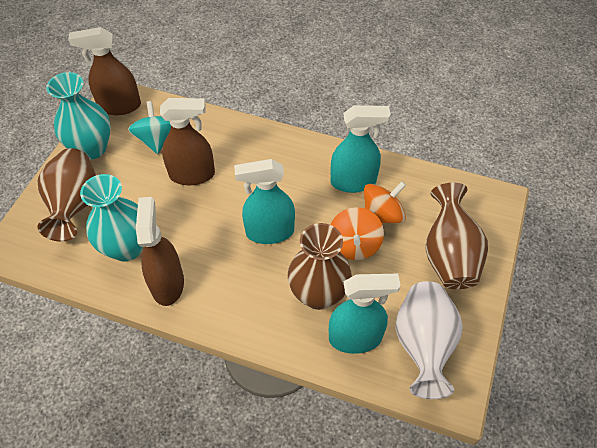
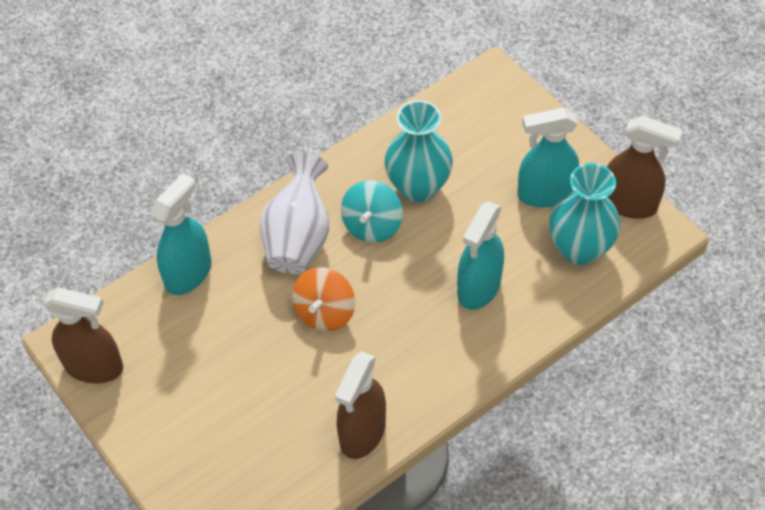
brown vase: 3 -> 0
orange spinning top: 2 -> 1

